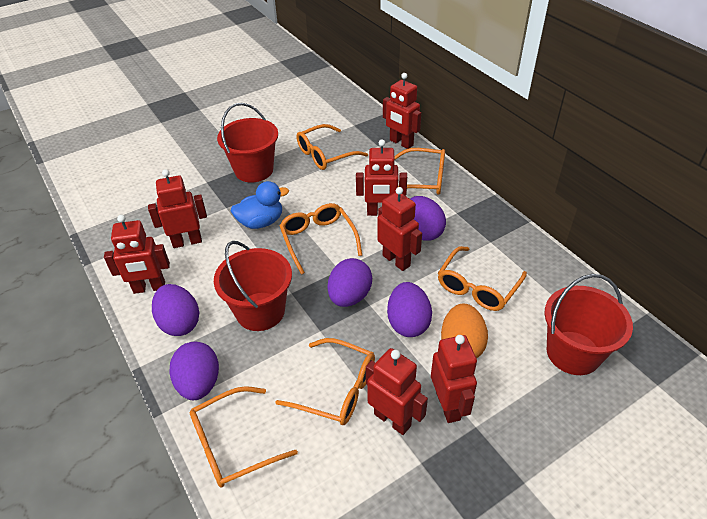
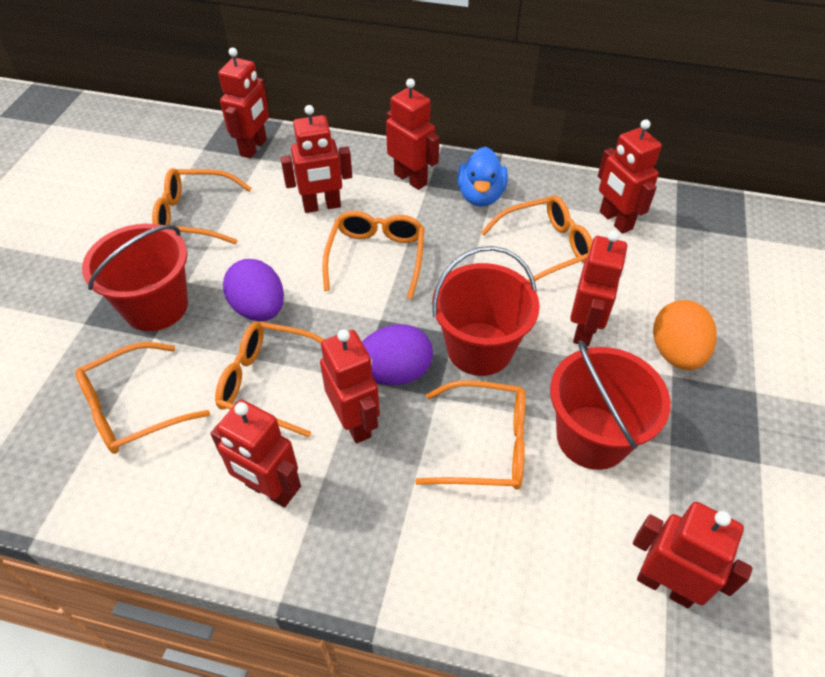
purple egg: 5 -> 2
red robot: 7 -> 8

